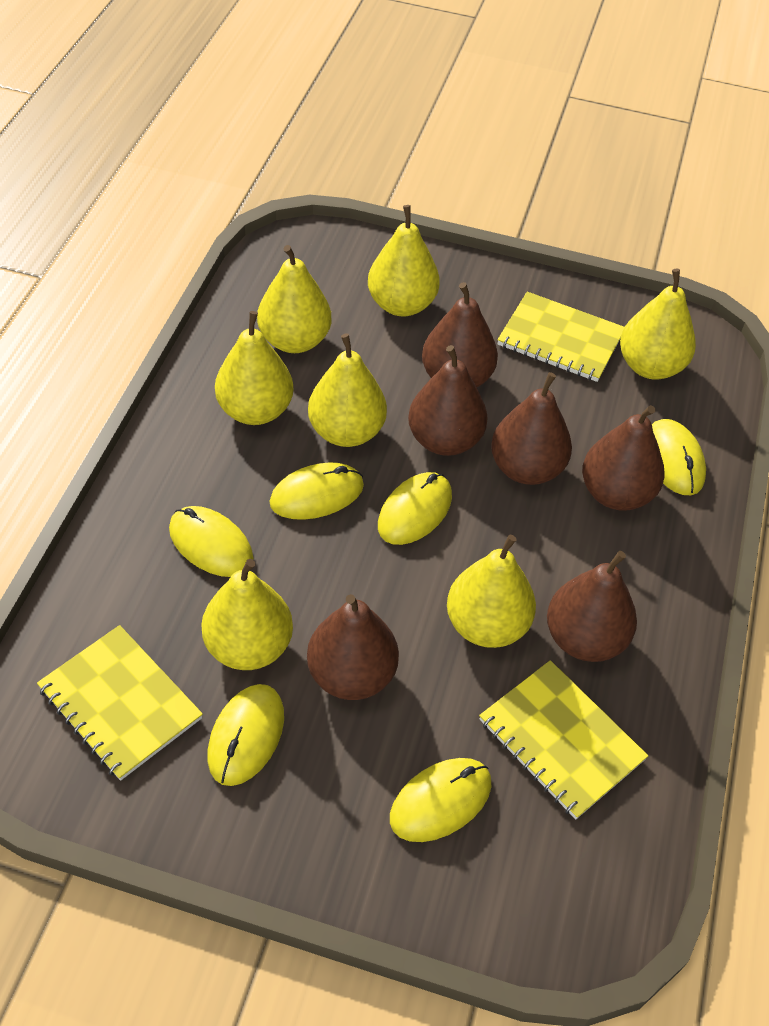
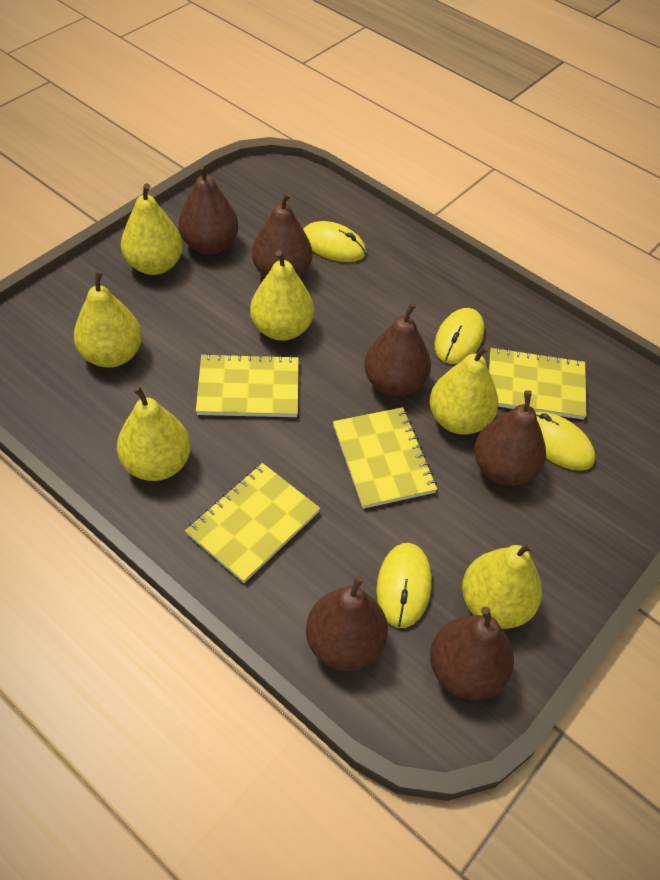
yellow mouse: 6 -> 4
yellow notebook: 3 -> 4
yellow pear: 7 -> 6

